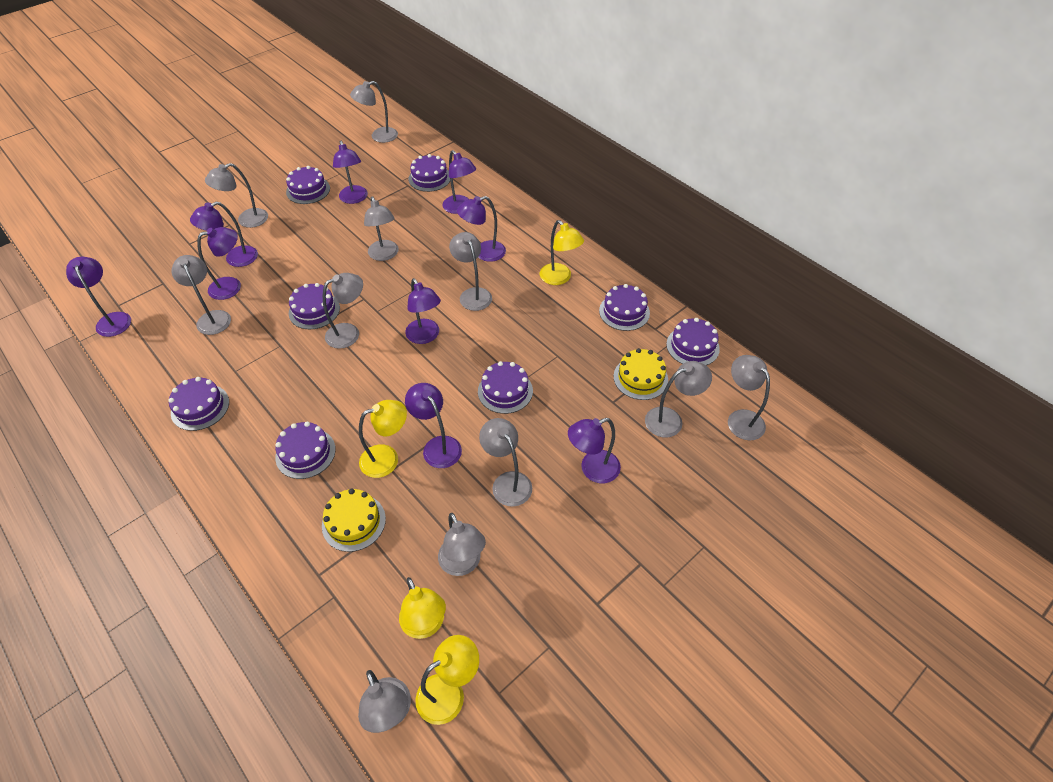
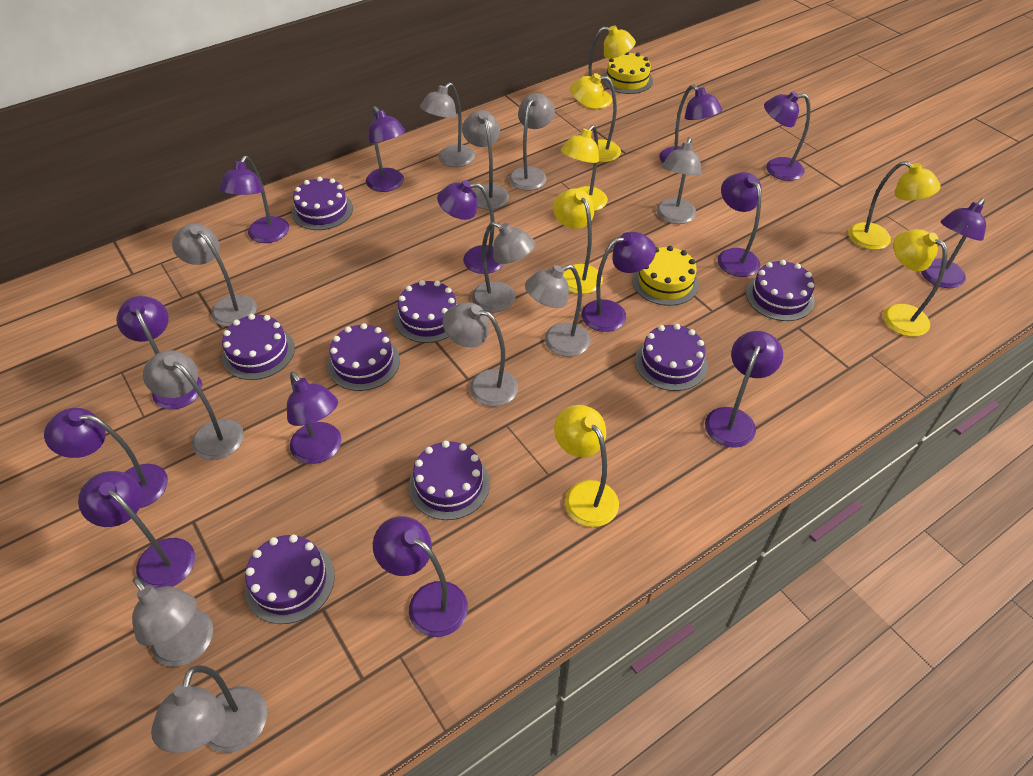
purple lamp: 9 -> 14
yellow lamp: 4 -> 7

